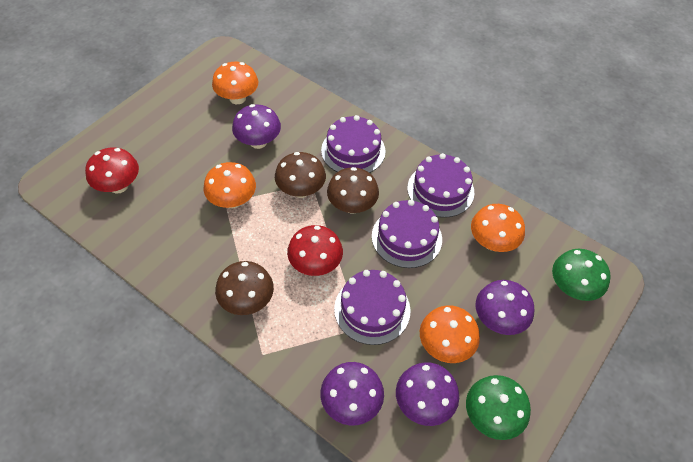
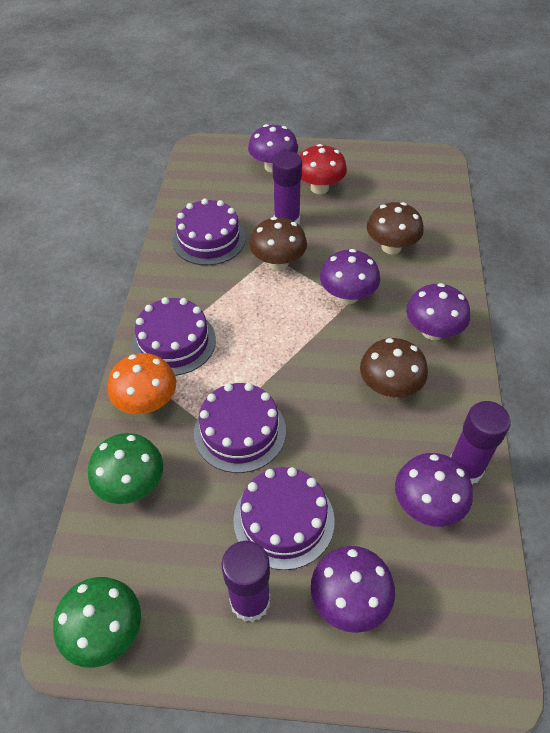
orange mushroom: 4 -> 1
purple glue stick: 0 -> 3
purple mushroom: 4 -> 5
red mushroom: 2 -> 1

